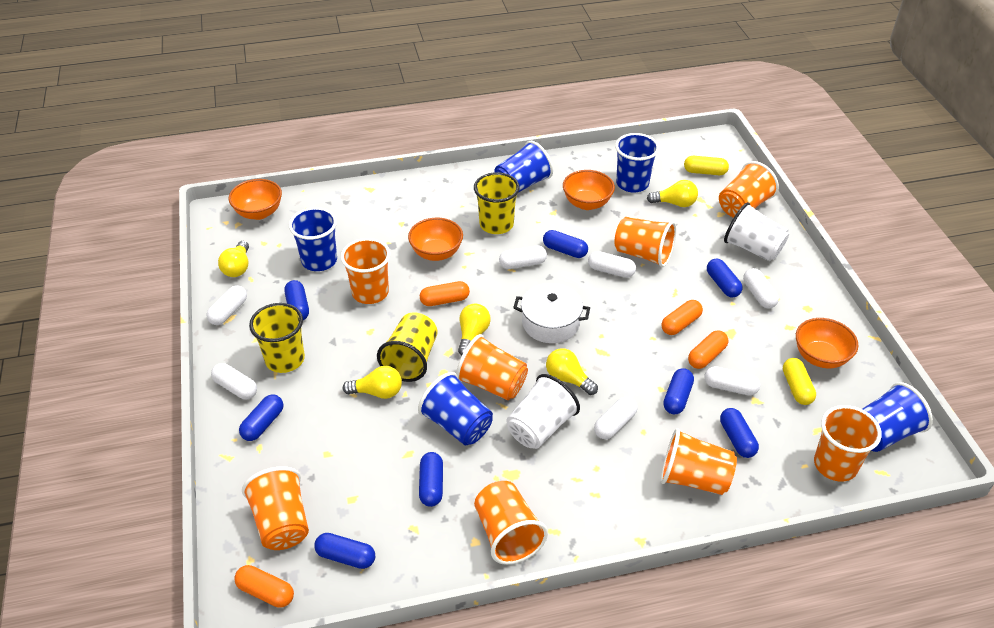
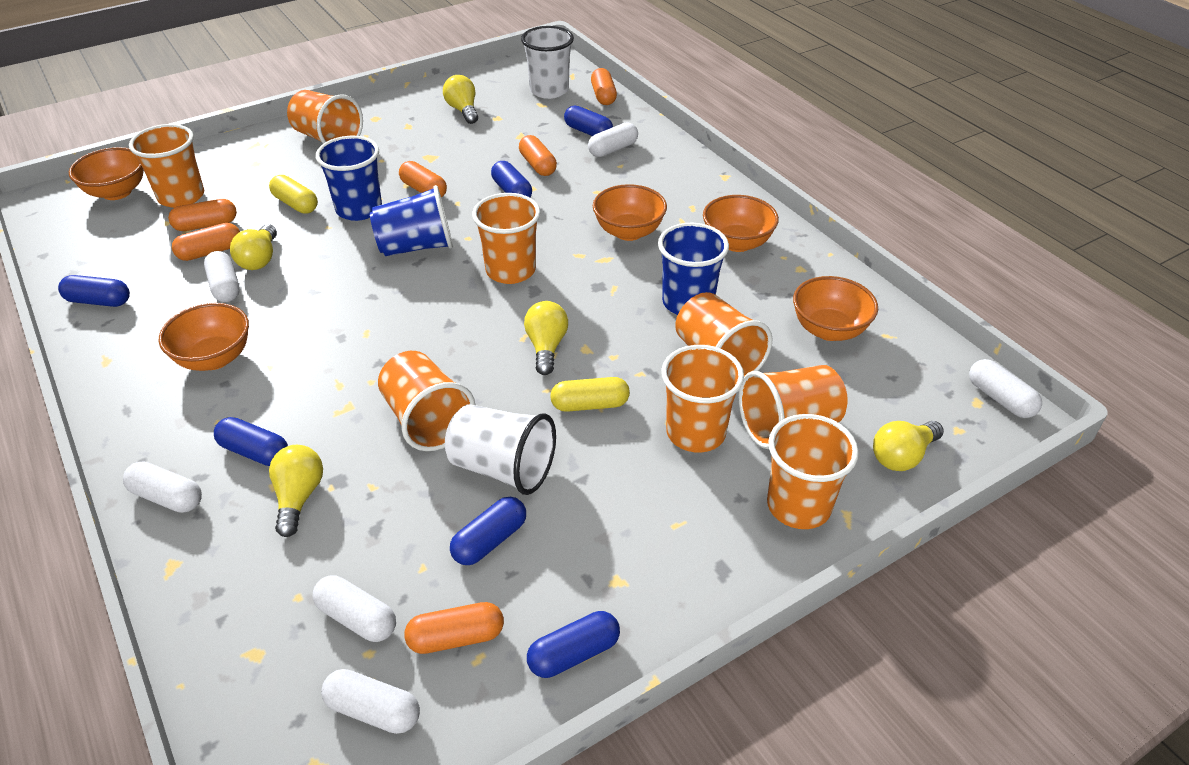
blue capsule: 8 -> 6
blue cup: 5 -> 3
orange bowl: 4 -> 5
orange capsule: 4 -> 6
white capsule: 7 -> 6
white pot: 1 -> 0
yellow cup: 3 -> 0

